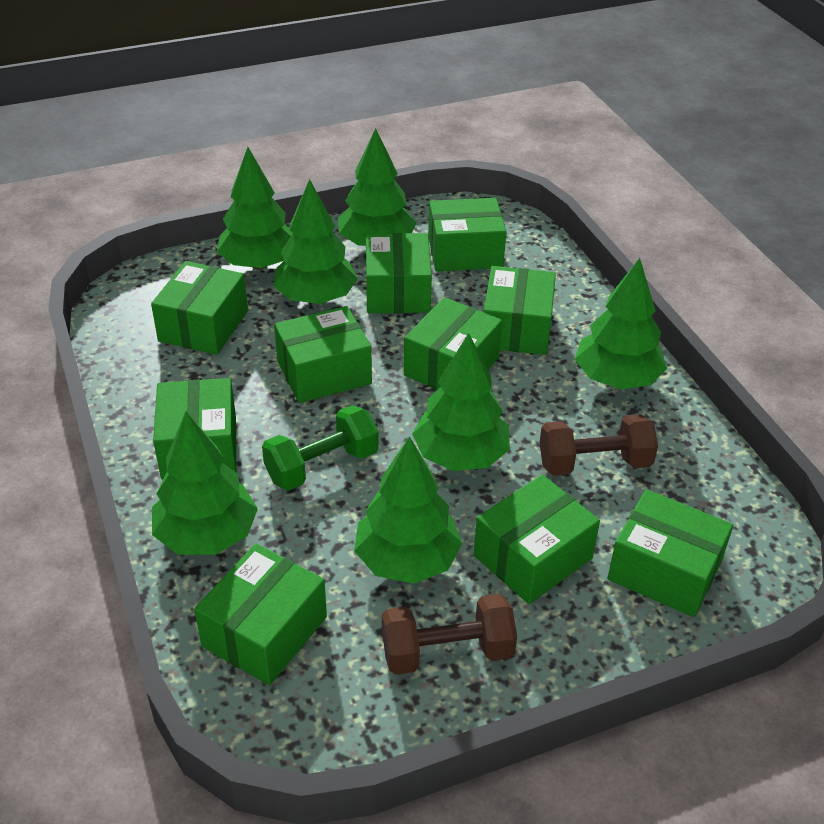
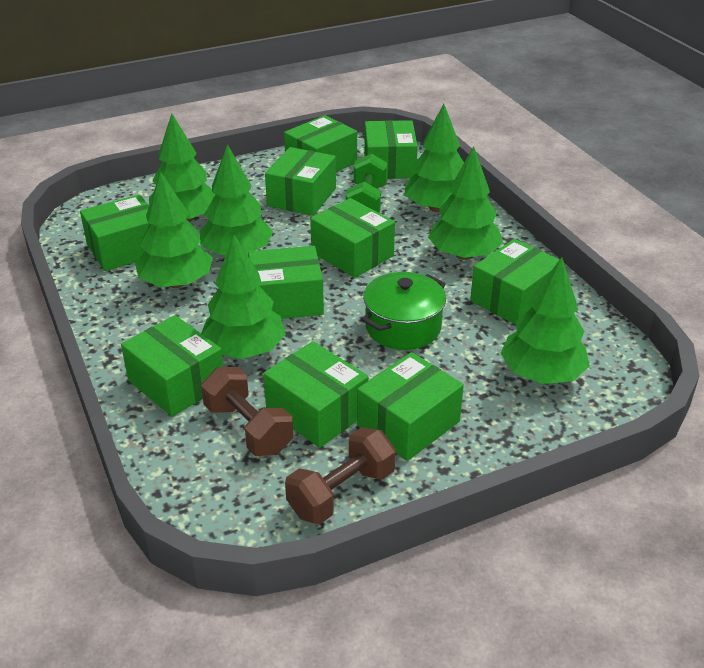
green pot: 0 -> 1

